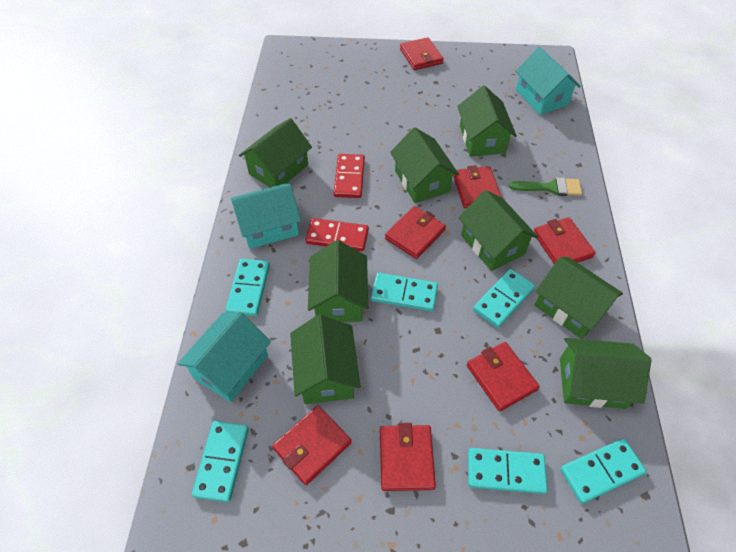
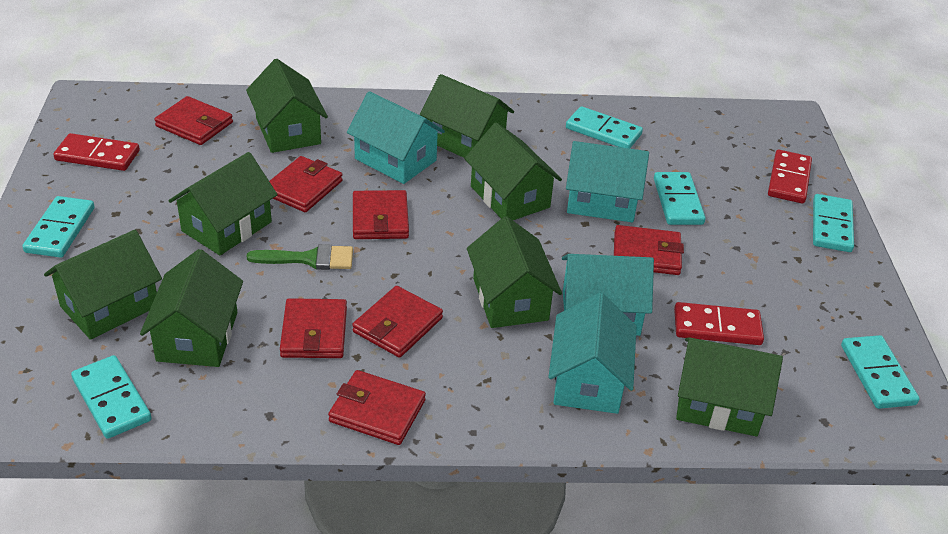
red domino: 2 -> 3
turquoise house: 3 -> 4

